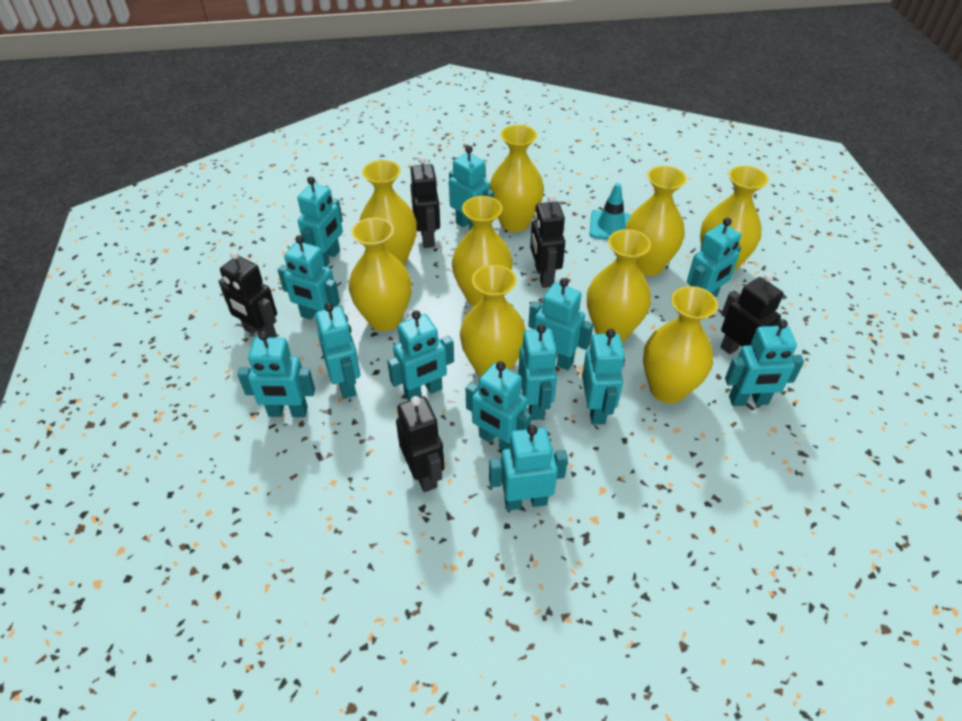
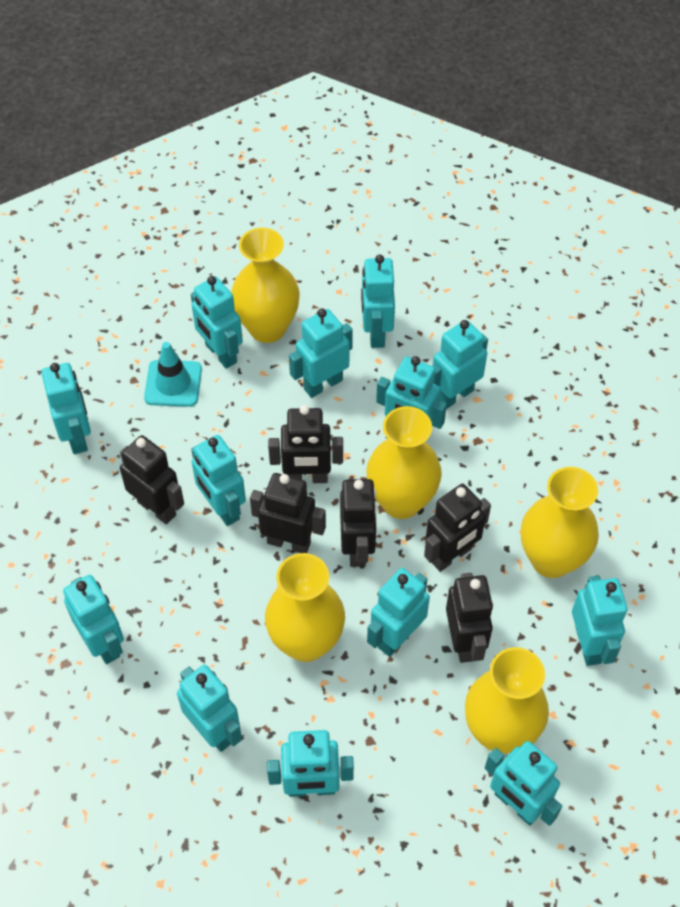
black robot: 5 -> 6
yellow vase: 9 -> 5

